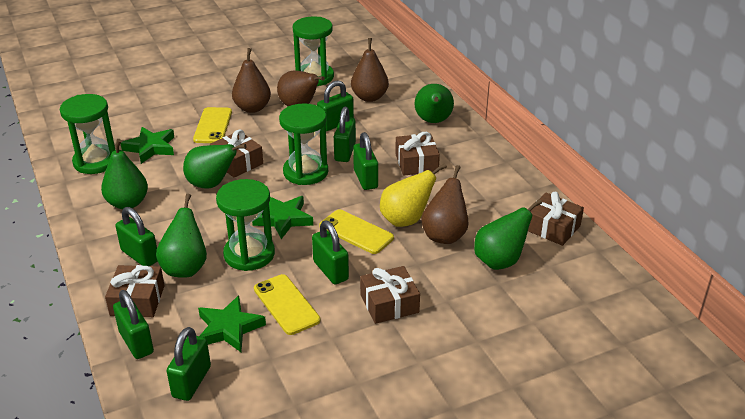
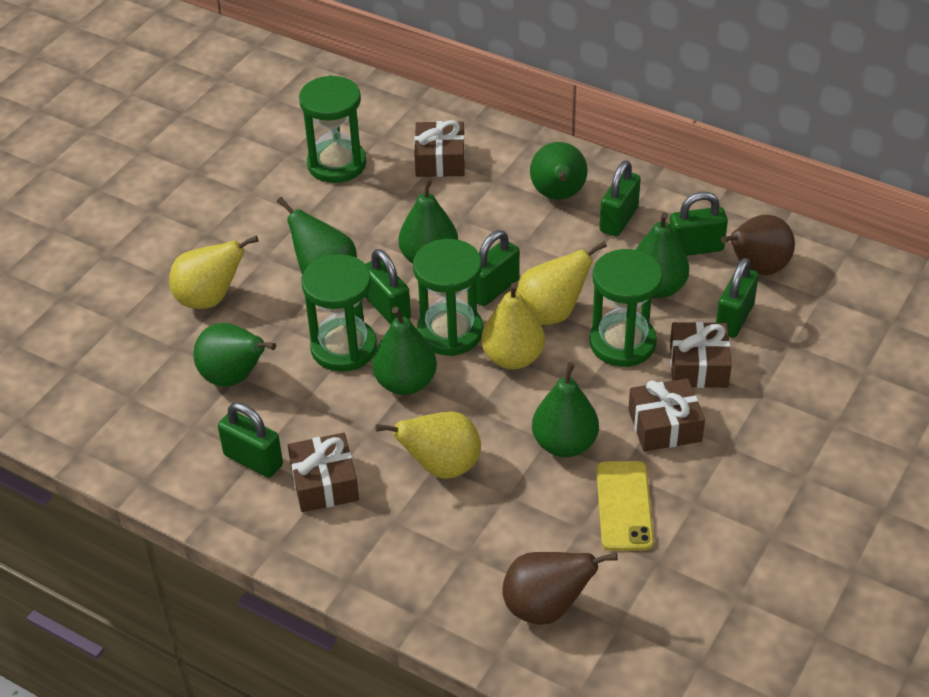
brown gift: 5 -> 4
brown pear: 4 -> 2
green padlock: 7 -> 6
green pear: 5 -> 7
green star: 3 -> 0
yellow pear: 1 -> 4
yellow phone: 3 -> 1

